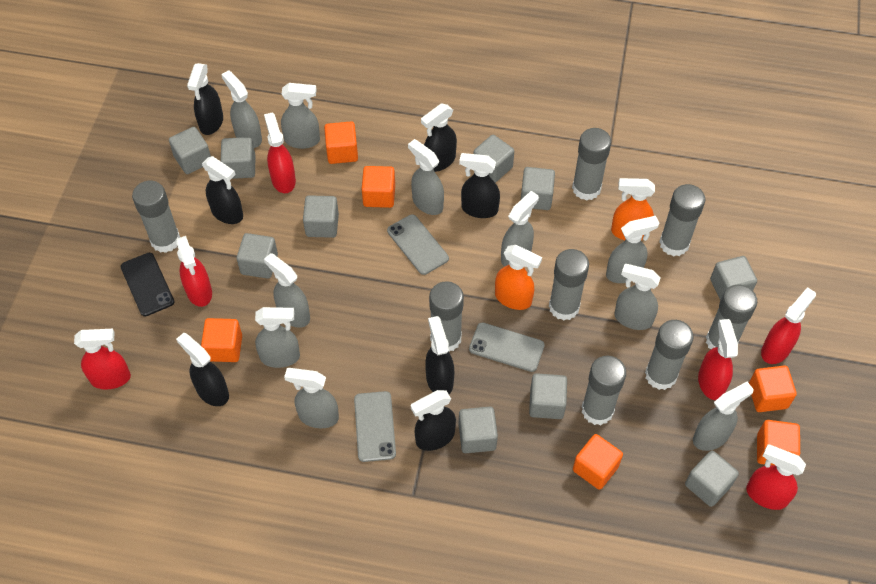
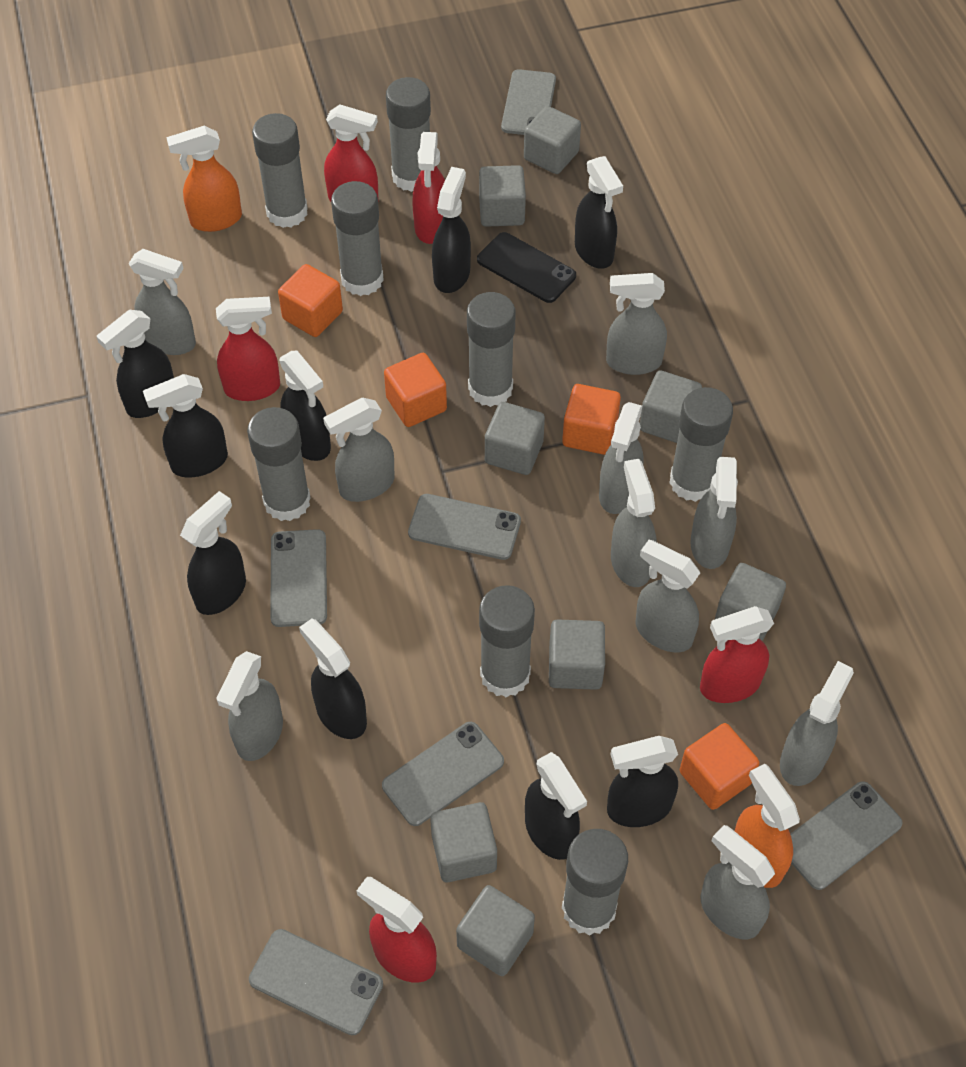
black spray bottle: 7 -> 9
grey cube: 10 -> 8
grey phone: 3 -> 6
orange cube: 6 -> 4
red spray bottle: 6 -> 5

